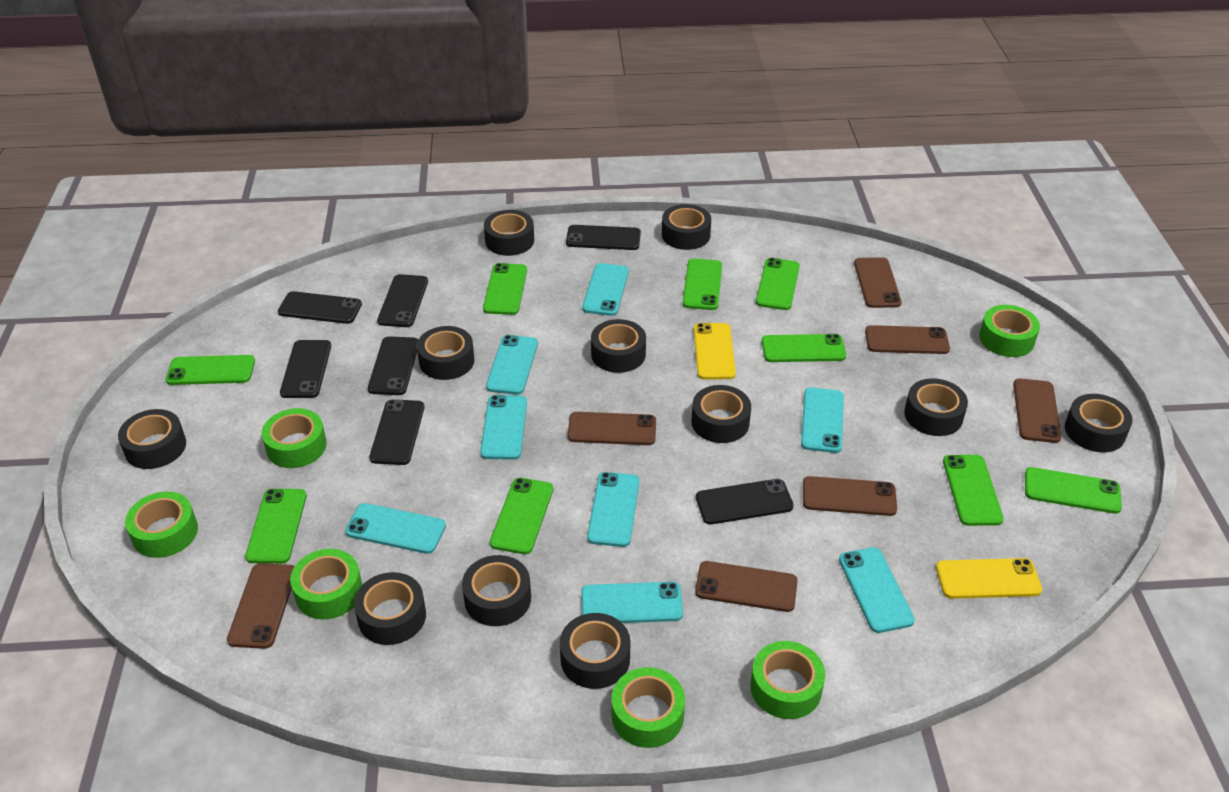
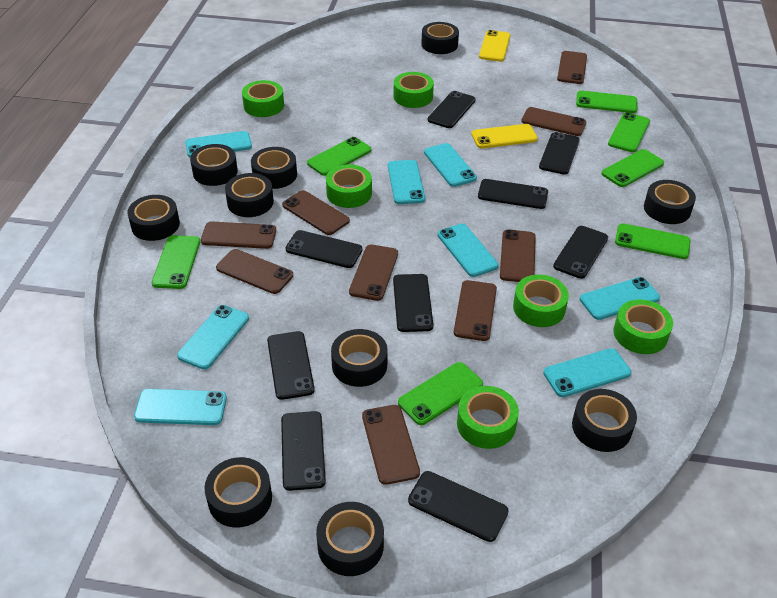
black phone: 7 -> 9
black tape: 11 -> 10
brown phone: 7 -> 9
green phone: 9 -> 7

